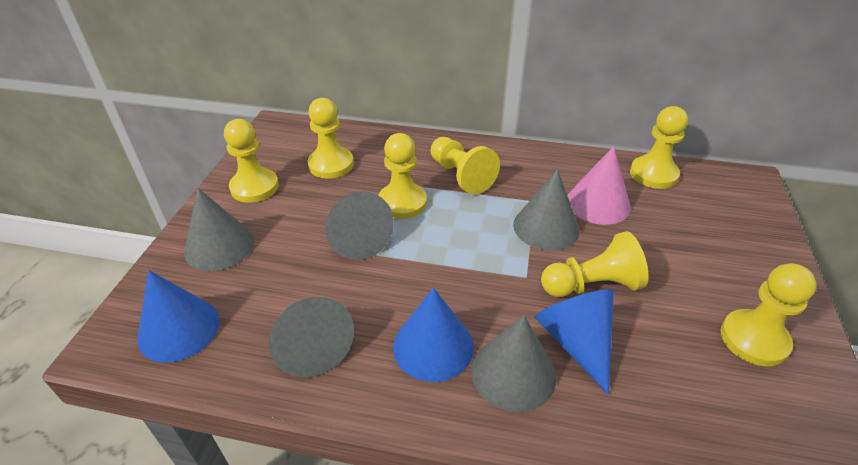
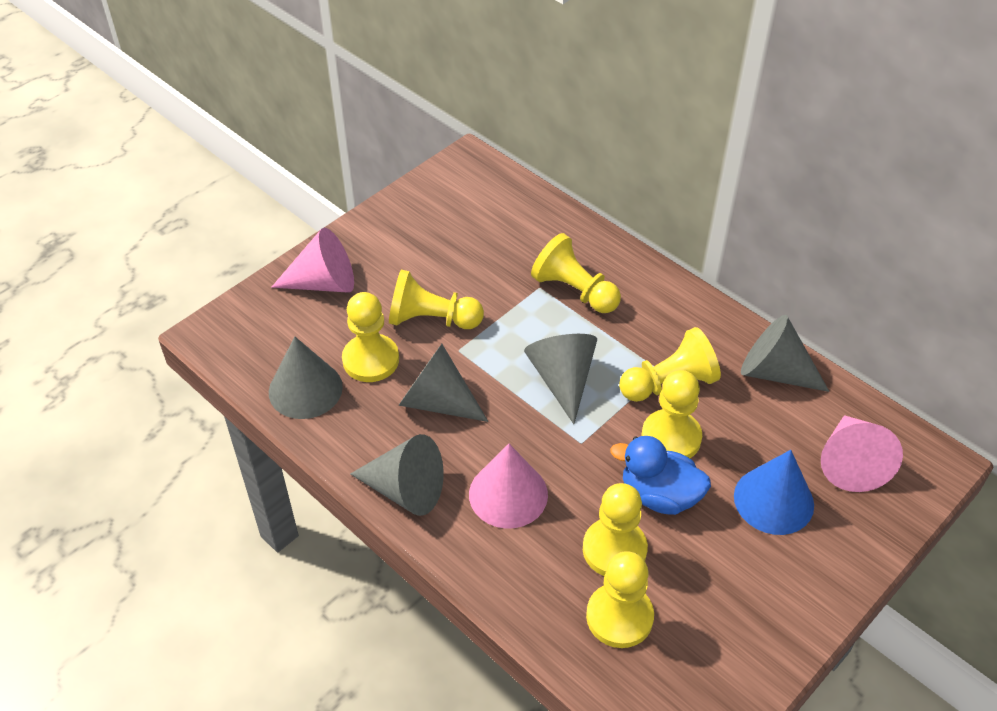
blue cone: 3 -> 1
blue duck: 0 -> 1
pink cone: 1 -> 3

